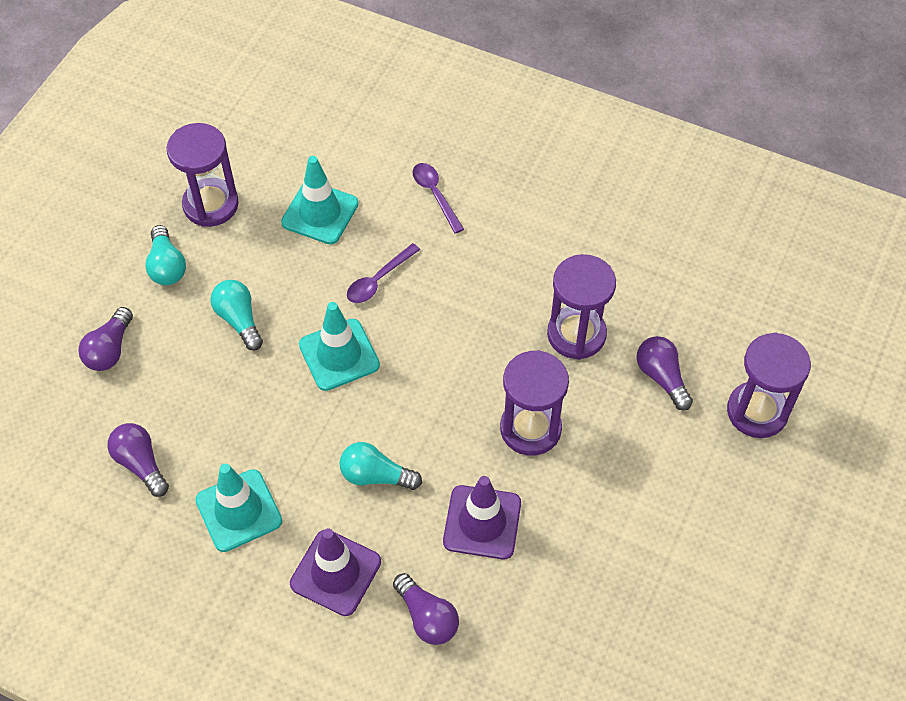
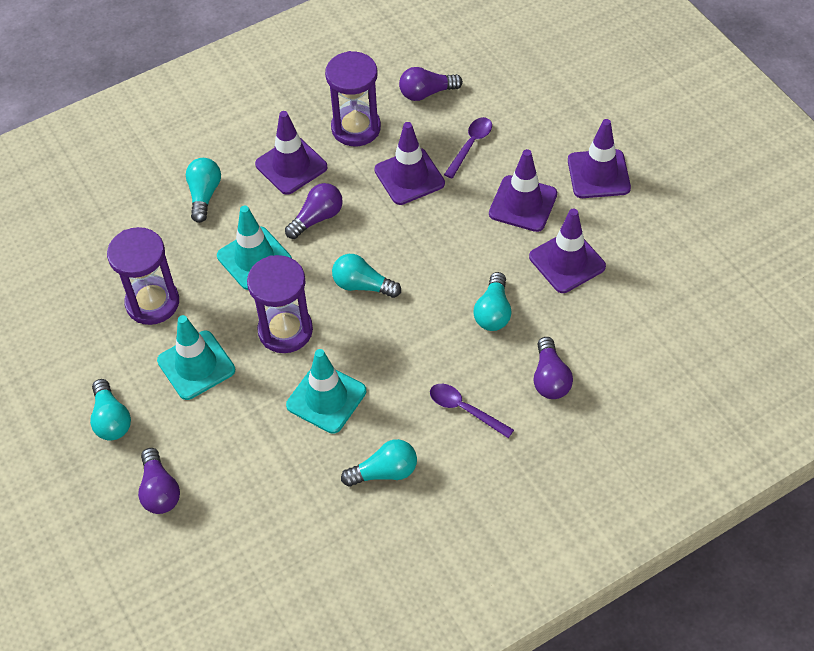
purple hourglass: 4 -> 3
purple traffic cone: 2 -> 5
turquoise light bulb: 3 -> 5

